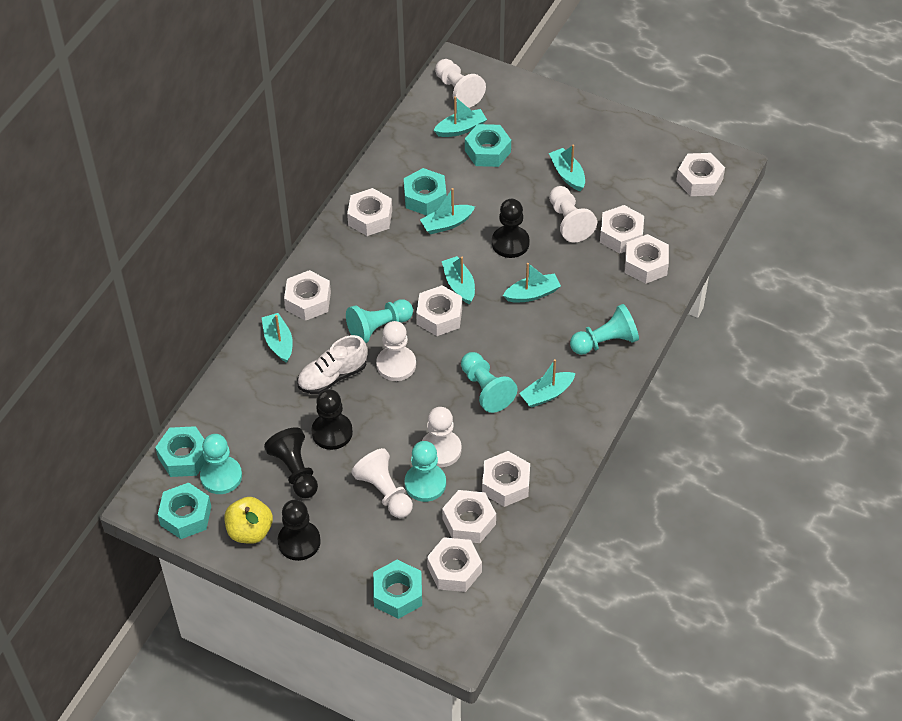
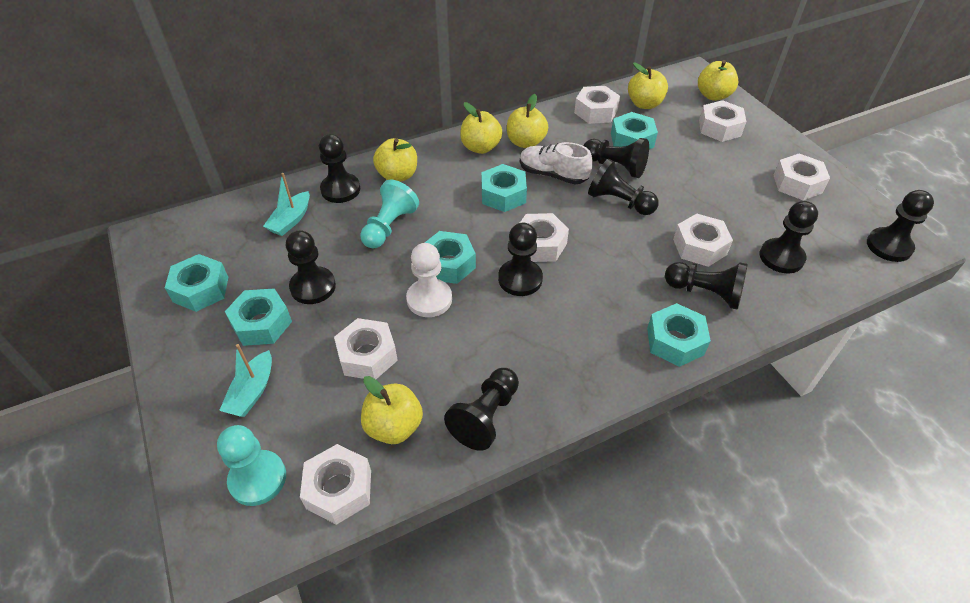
black pawn: 4 -> 9
turquoise boat: 7 -> 2
turquoise nut: 5 -> 6
turquoise pawn: 5 -> 2
white nut: 9 -> 7
white pawn: 5 -> 1
yellow apple: 1 -> 6

